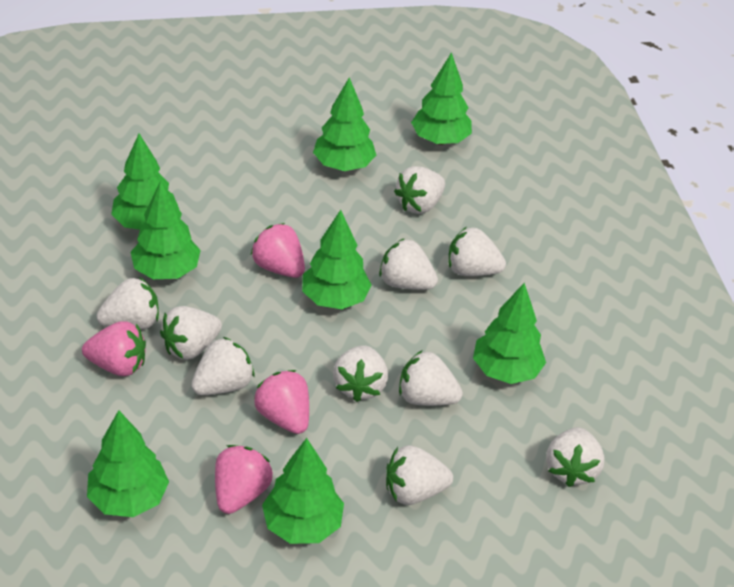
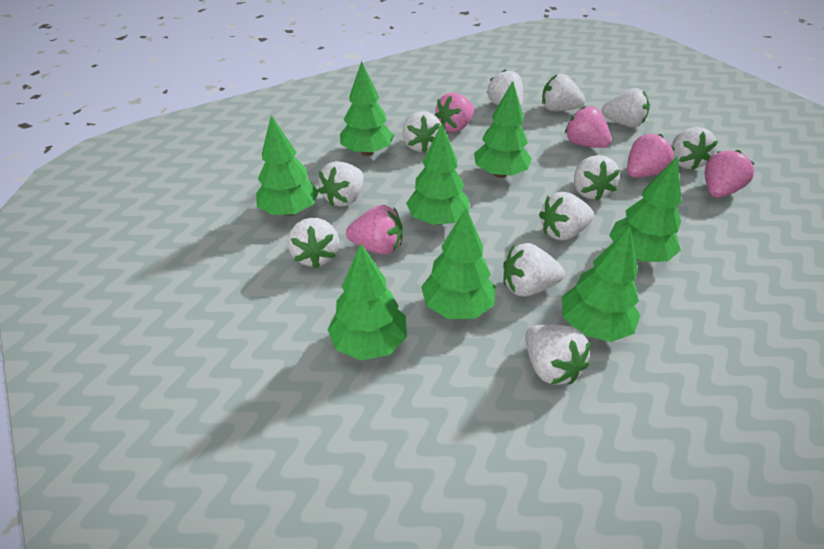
pink strawberry: 4 -> 5
white strawberry: 10 -> 11

